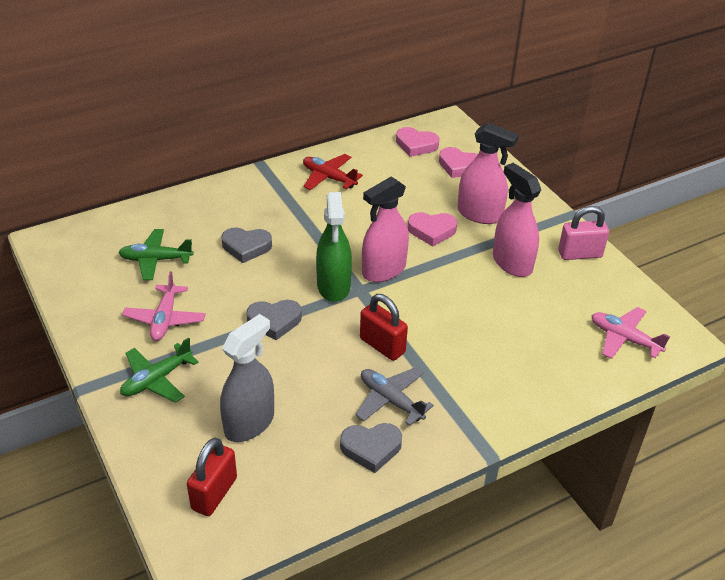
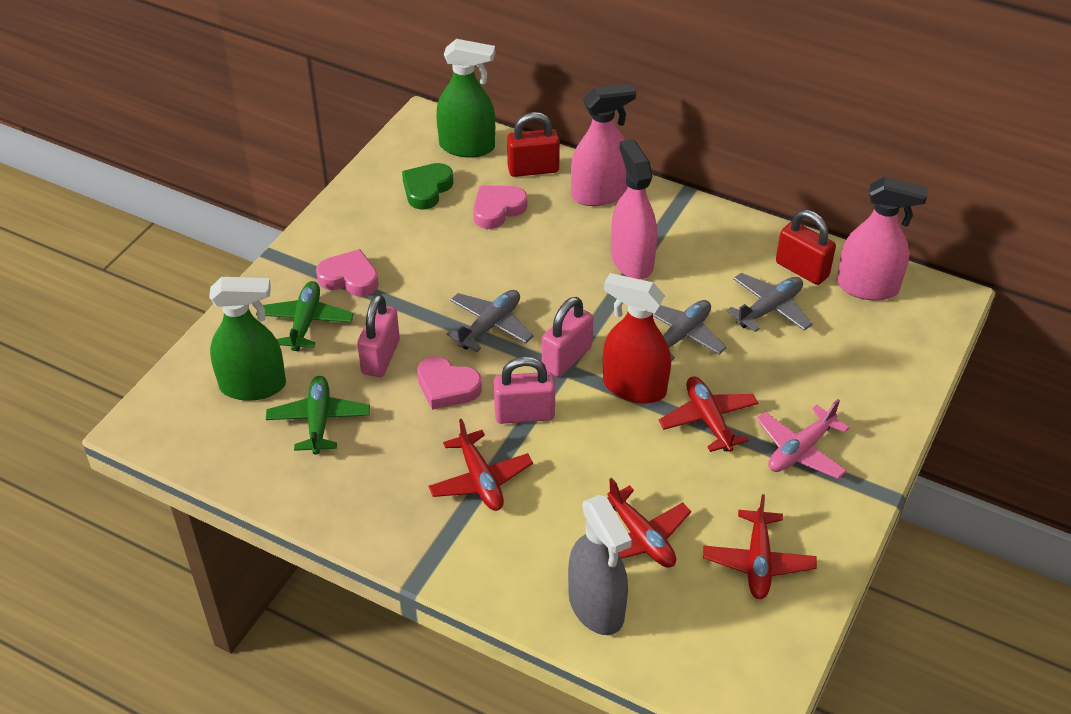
green heart: 0 -> 1
green spray bottle: 1 -> 2
grey heart: 3 -> 0
grey plane: 1 -> 3
pink padlock: 1 -> 3
pink plane: 2 -> 1
red plane: 1 -> 4
red spray bottle: 0 -> 1

